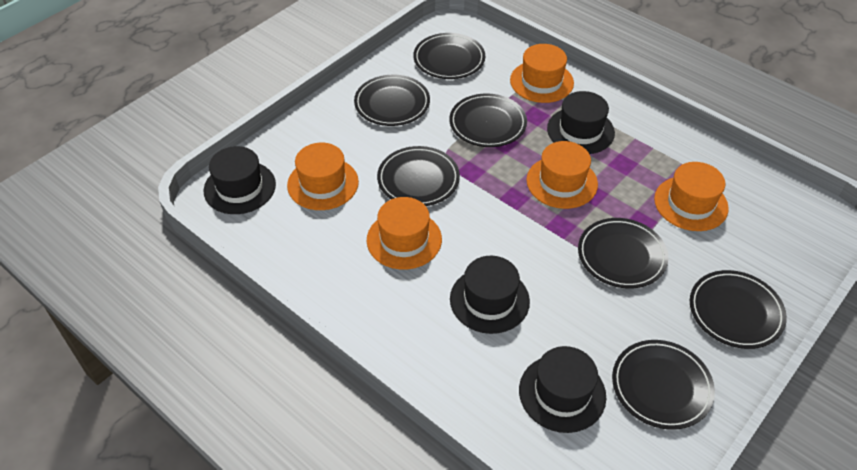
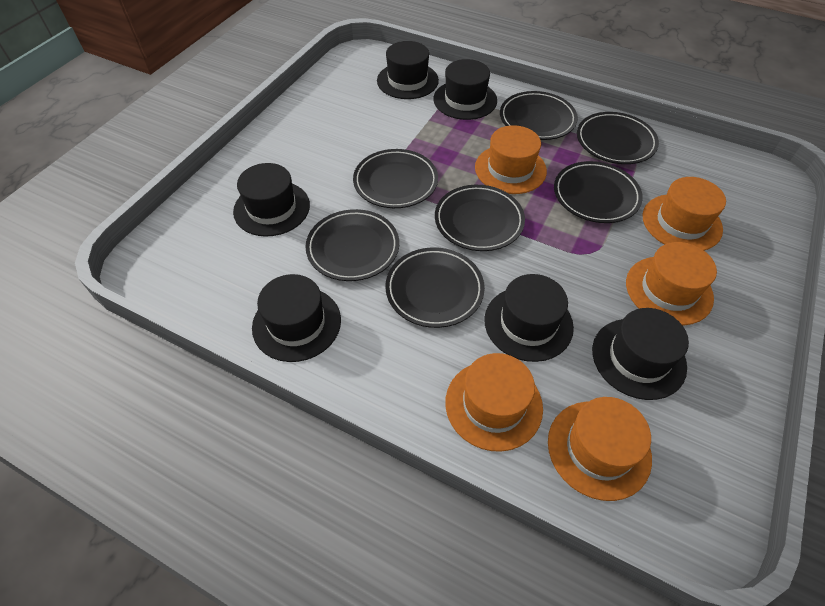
black hat: 4 -> 6

